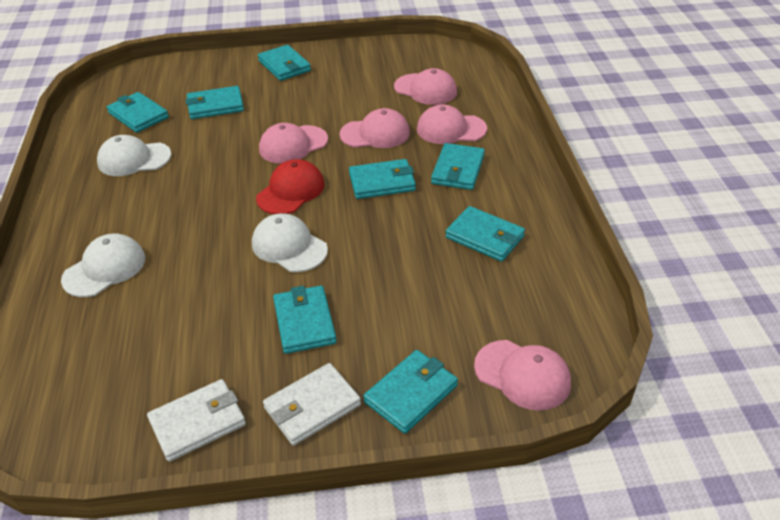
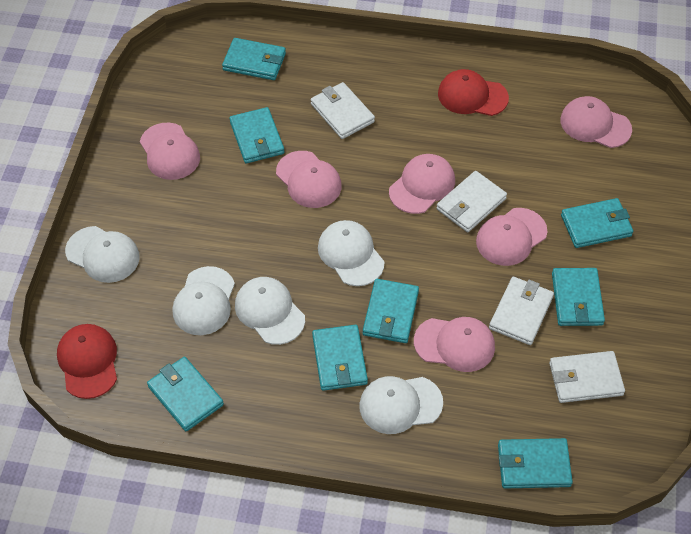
pink cap: 5 -> 6
red cap: 1 -> 2
white cap: 3 -> 5
white wallet: 2 -> 4

